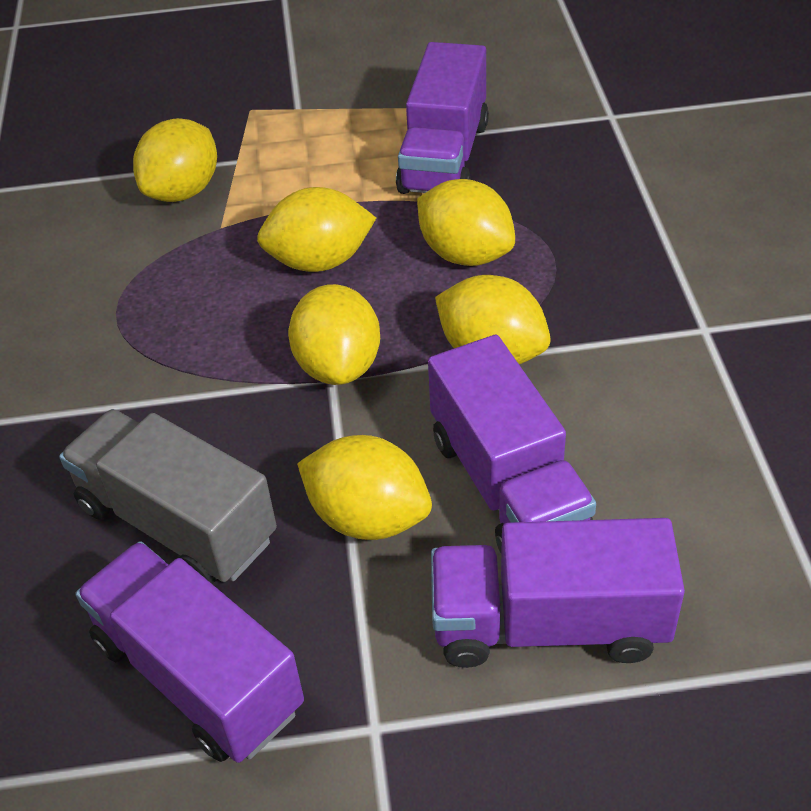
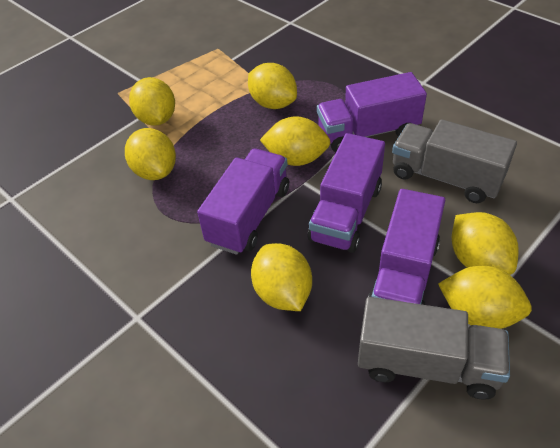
grey truck: 1 -> 2
yellow lemon: 6 -> 7

